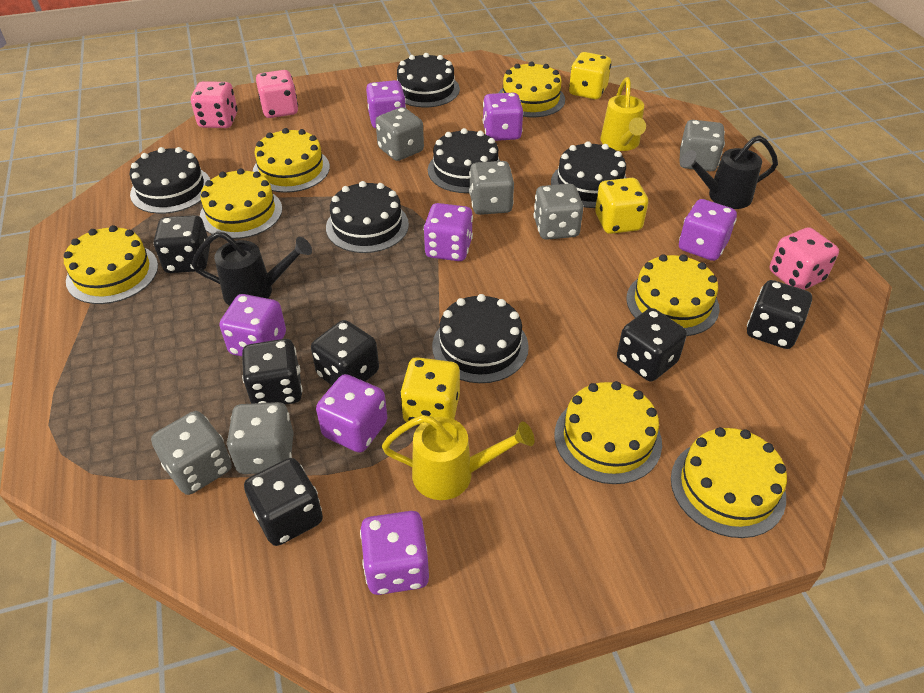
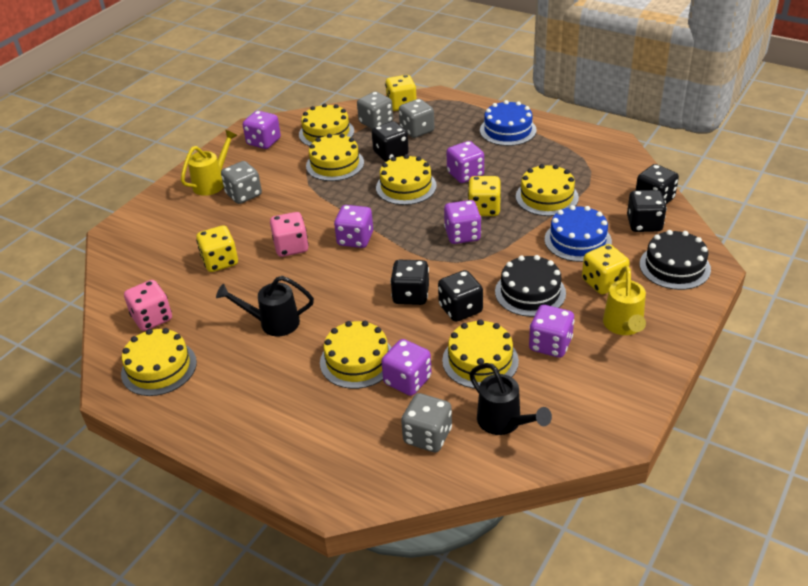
black cake: 6 -> 2
black dice: 6 -> 5
blue cake: 0 -> 2
grey dice: 6 -> 4
pink dice: 3 -> 2
purple dice: 7 -> 6
yellow dice: 3 -> 4

